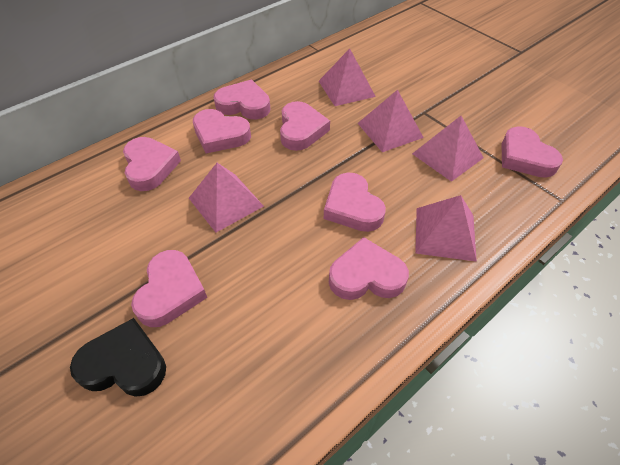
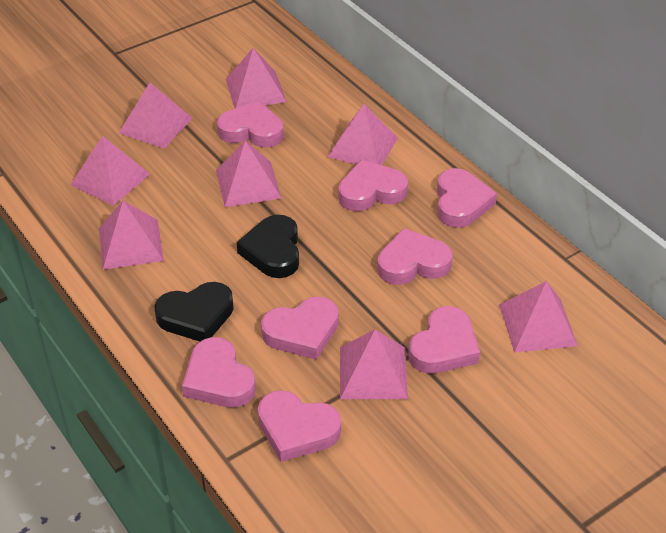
black heart: 1 -> 2
pink pyramid: 5 -> 8

